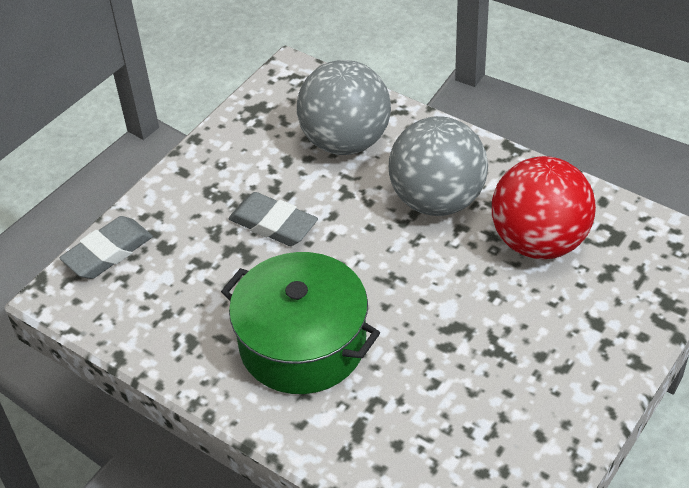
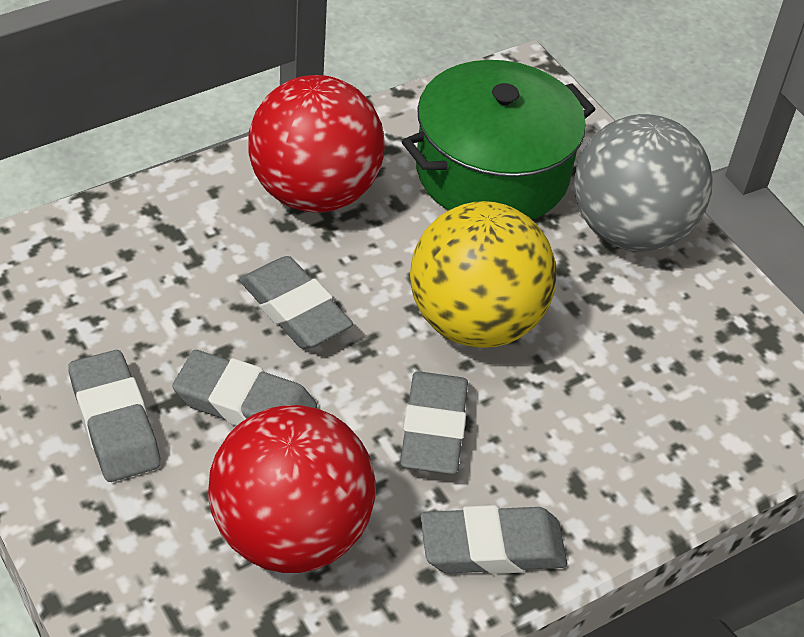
grey ball: 2 -> 1
grey eraser: 2 -> 5
red ball: 1 -> 2
yellow ball: 0 -> 1

